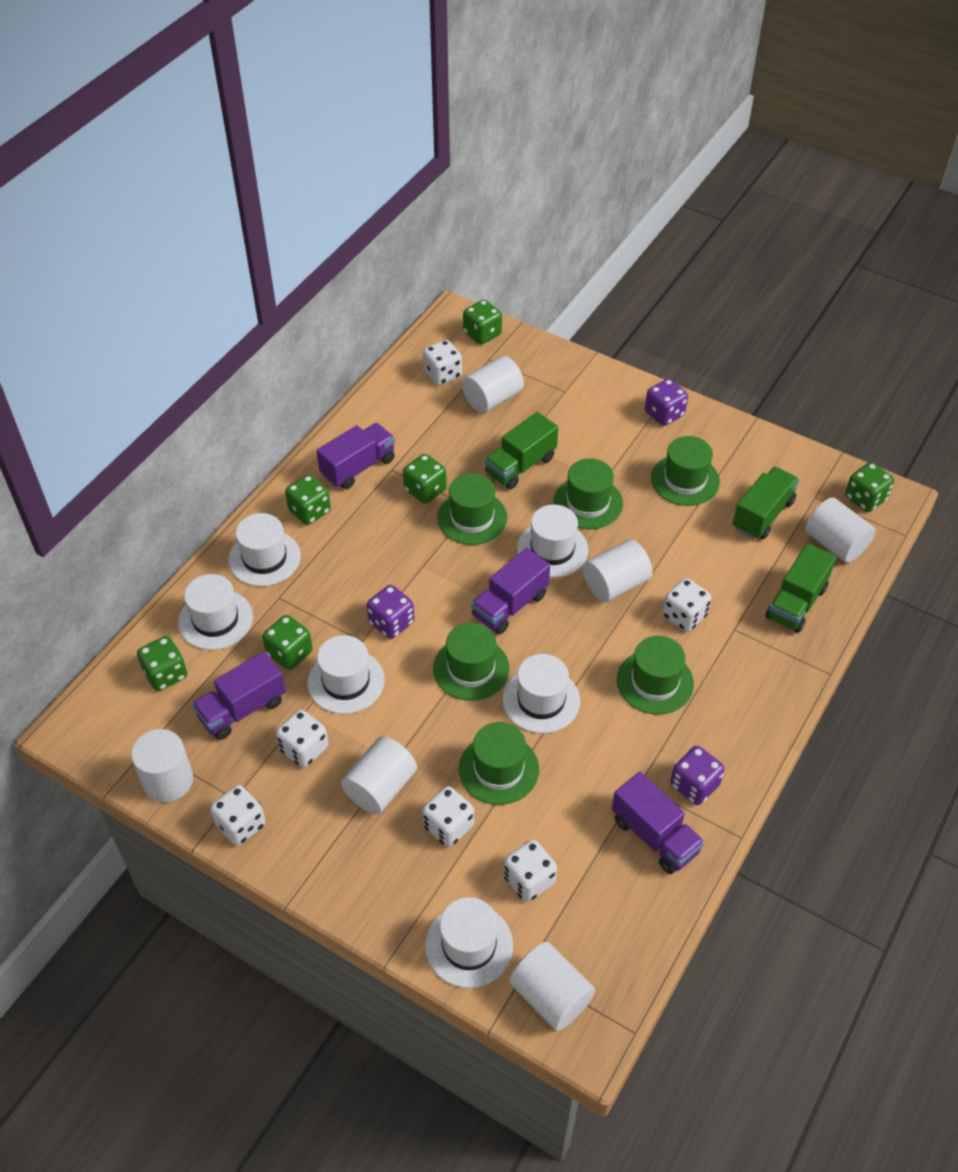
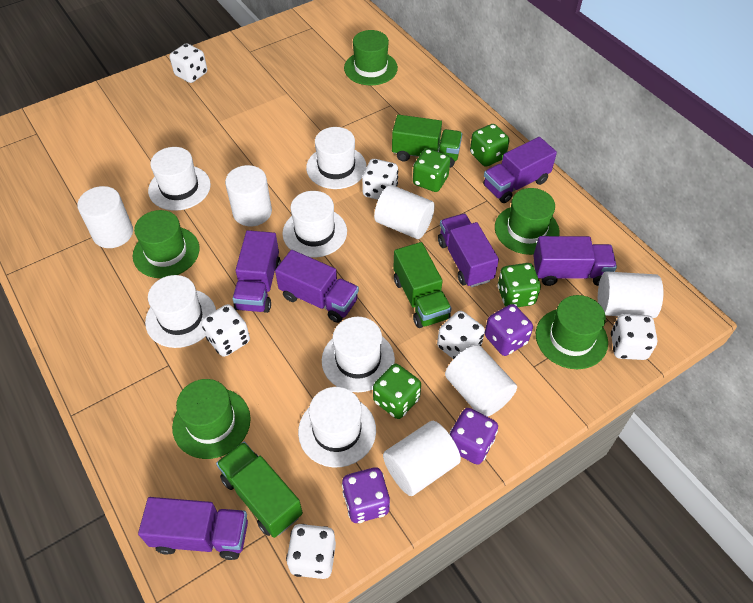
green dice: 6 -> 4
green hat: 6 -> 5
purple truck: 4 -> 6

